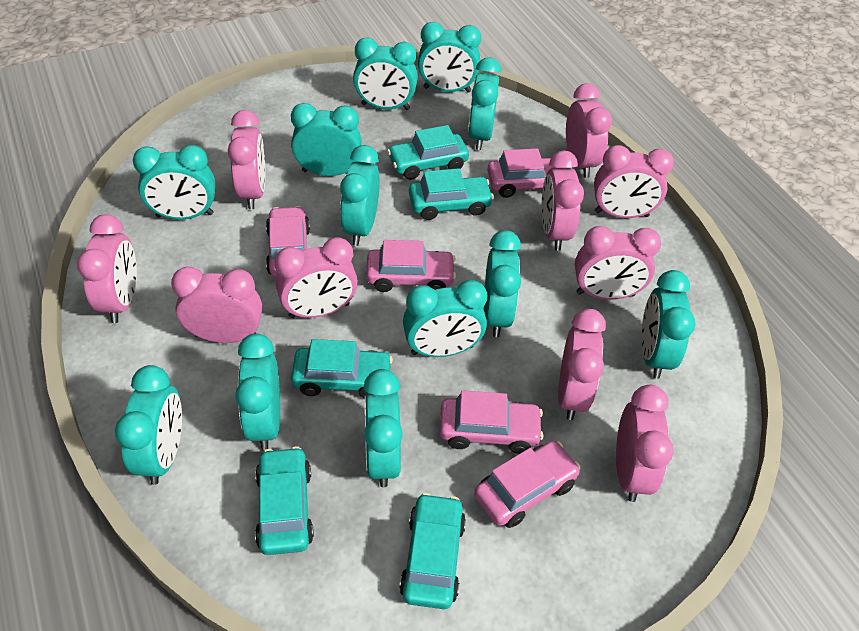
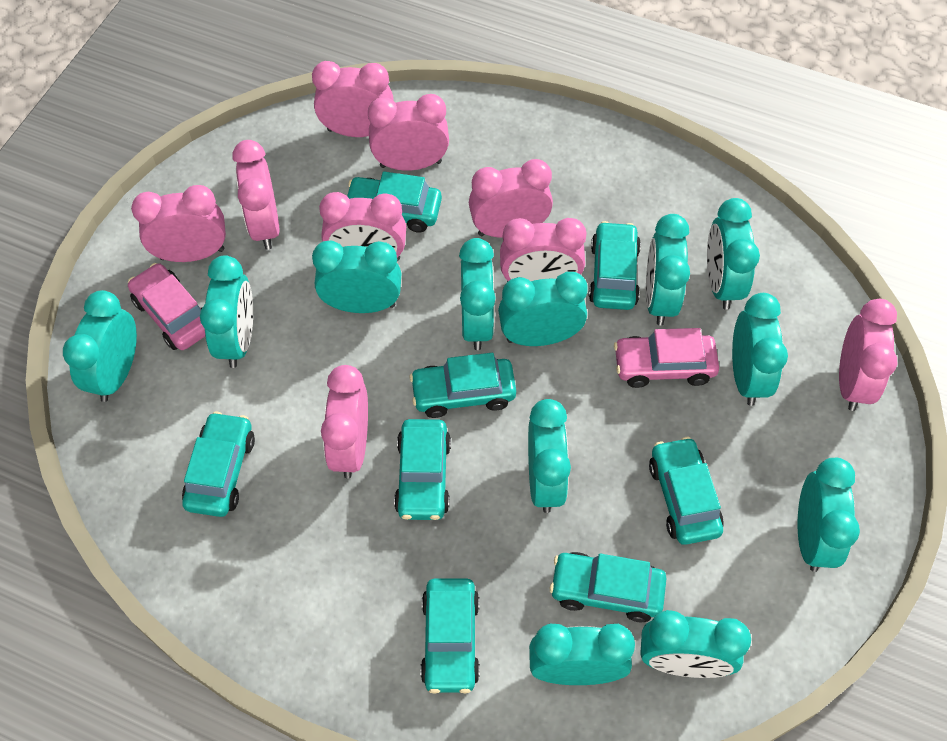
pink car: 5 -> 2
pink clock: 10 -> 9
turquoise car: 5 -> 8

